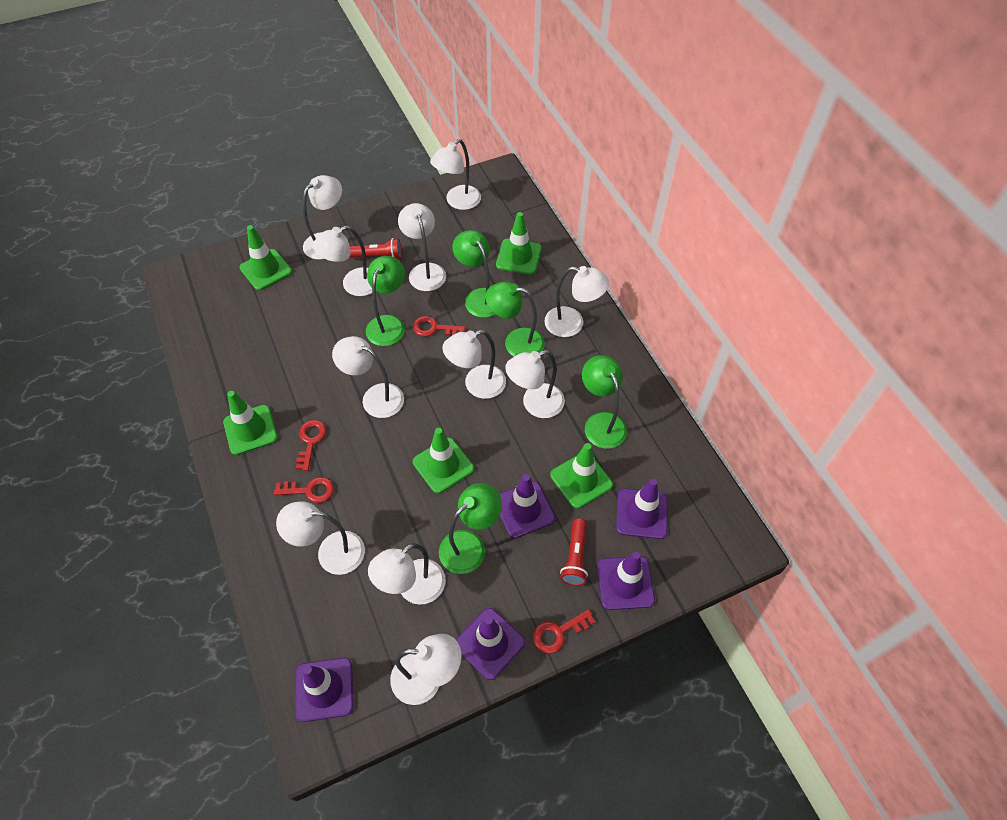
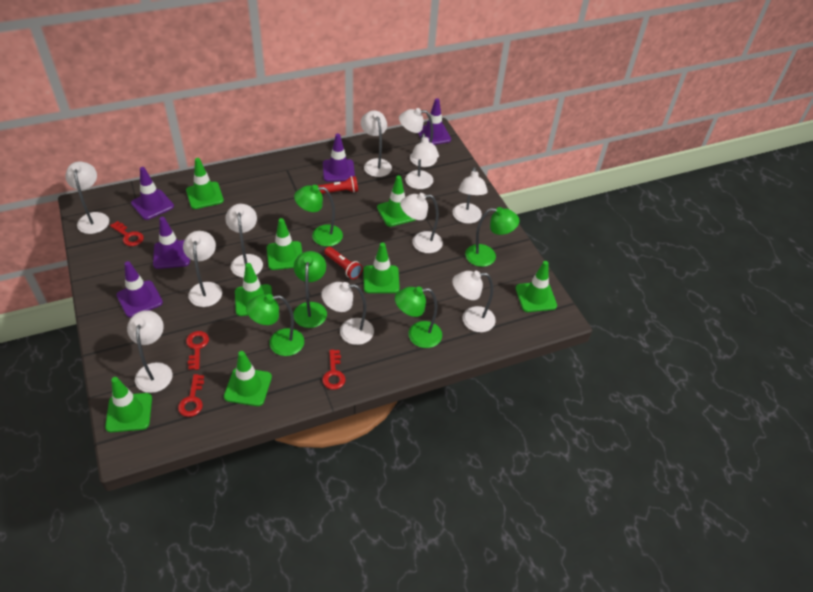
green traffic cone: 5 -> 8

